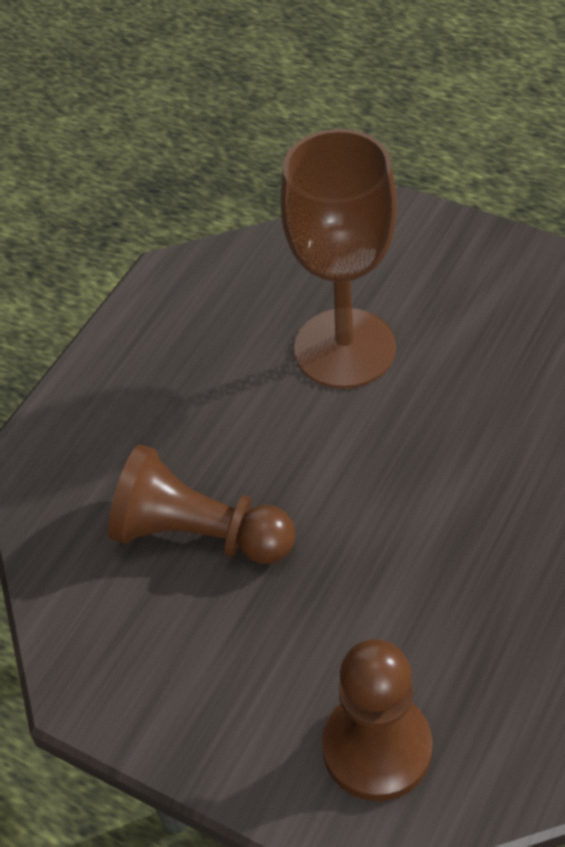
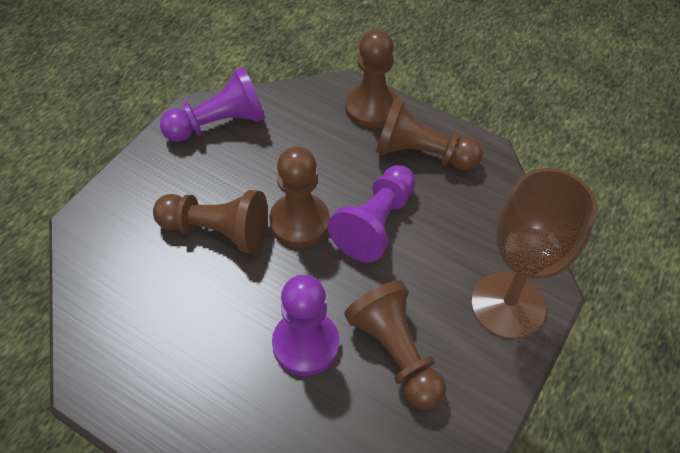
brown pawn: 2 -> 5
purple pawn: 0 -> 3

